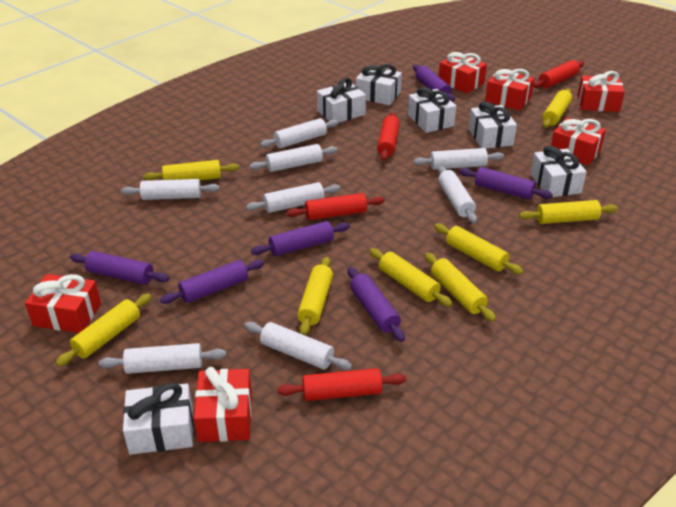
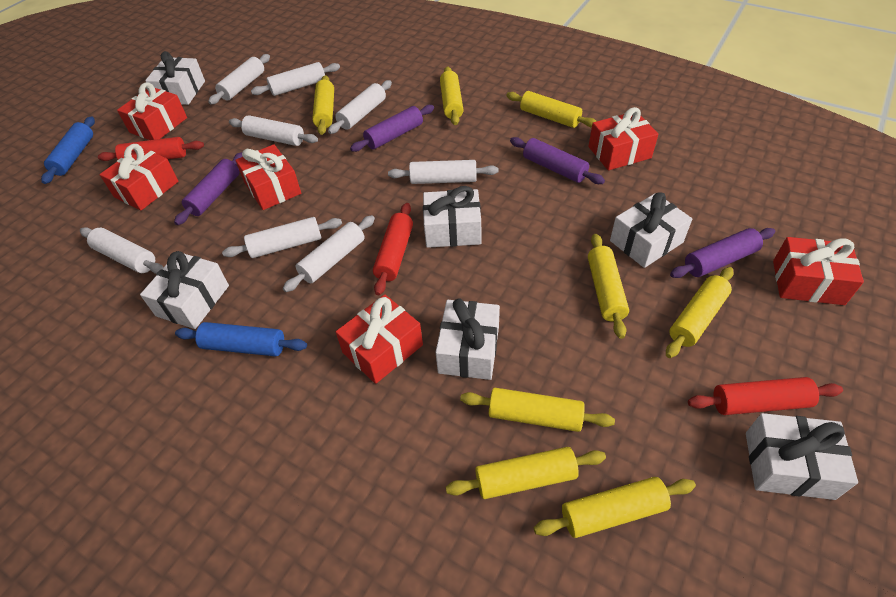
blue rolling pin: 0 -> 2
purple rolling pin: 6 -> 4
red rolling pin: 4 -> 3

